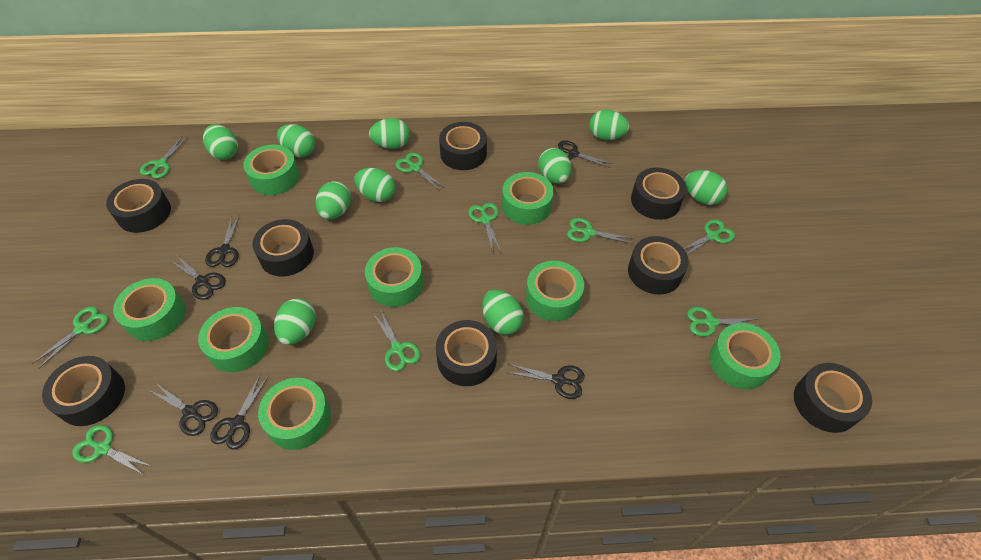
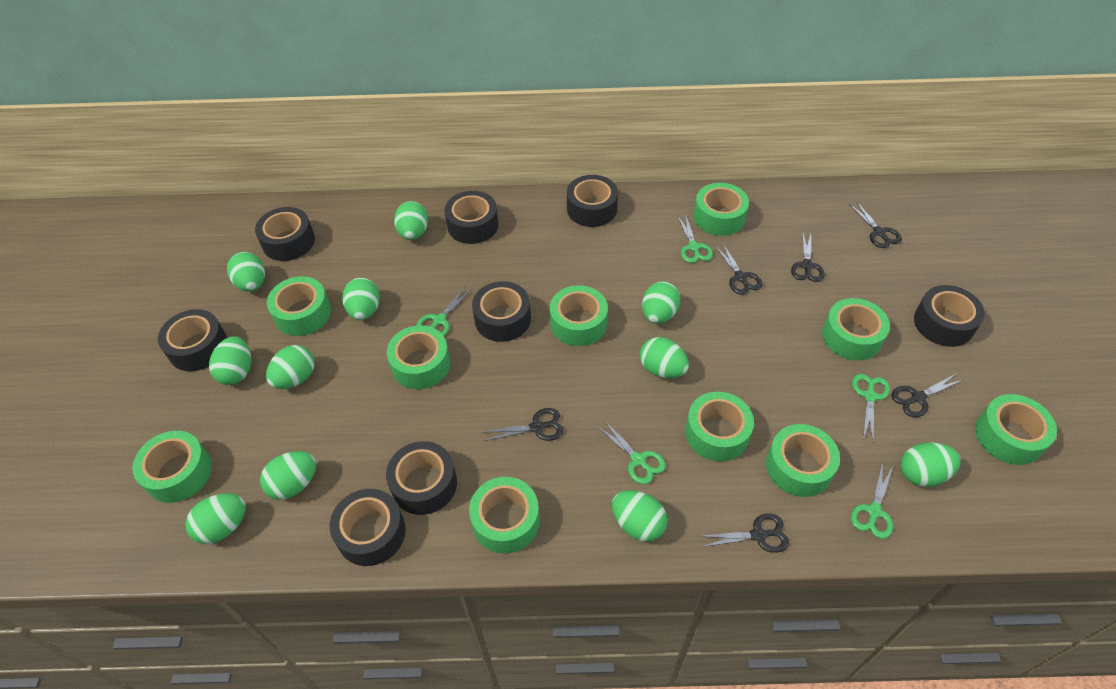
green egg: 10 -> 11
green scissors: 9 -> 5
green tape: 8 -> 10

